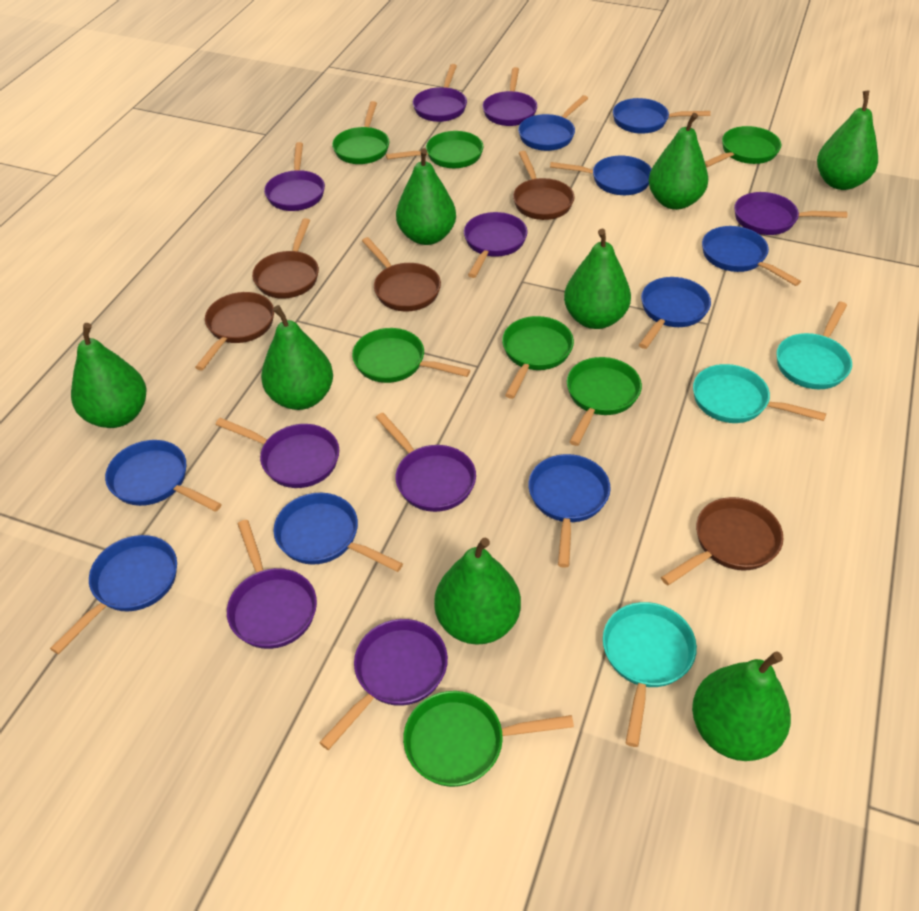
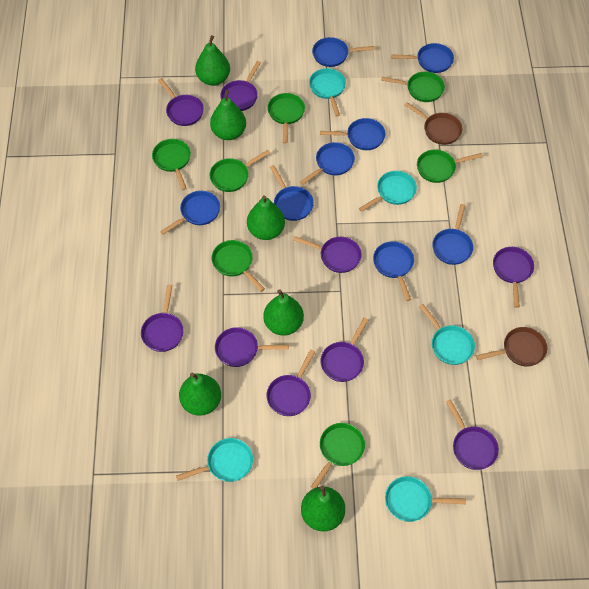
blue pan: 9 -> 8
brown pan: 5 -> 2
green pear: 8 -> 6
turquoise pan: 3 -> 5

